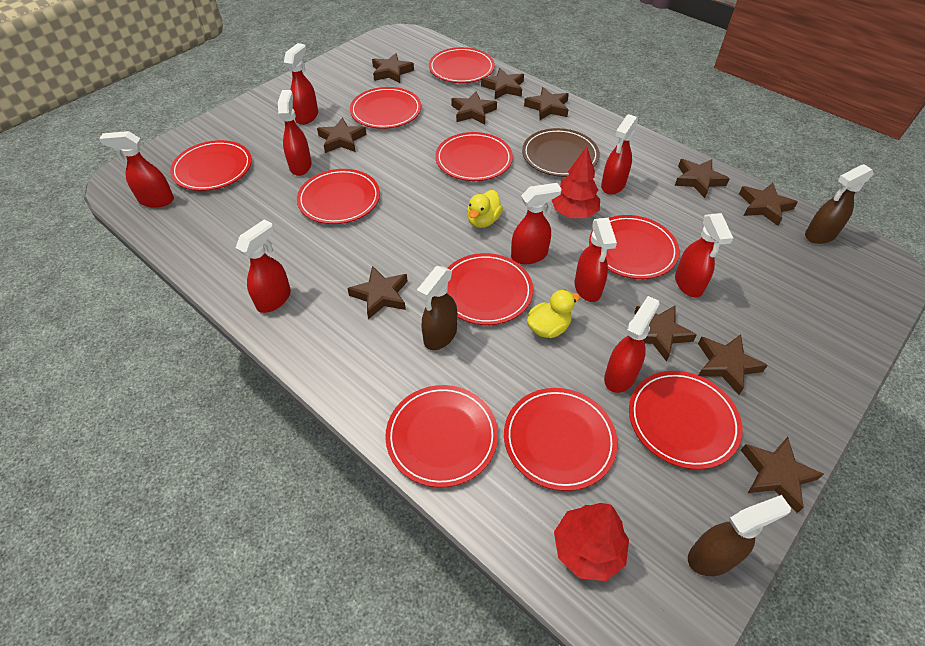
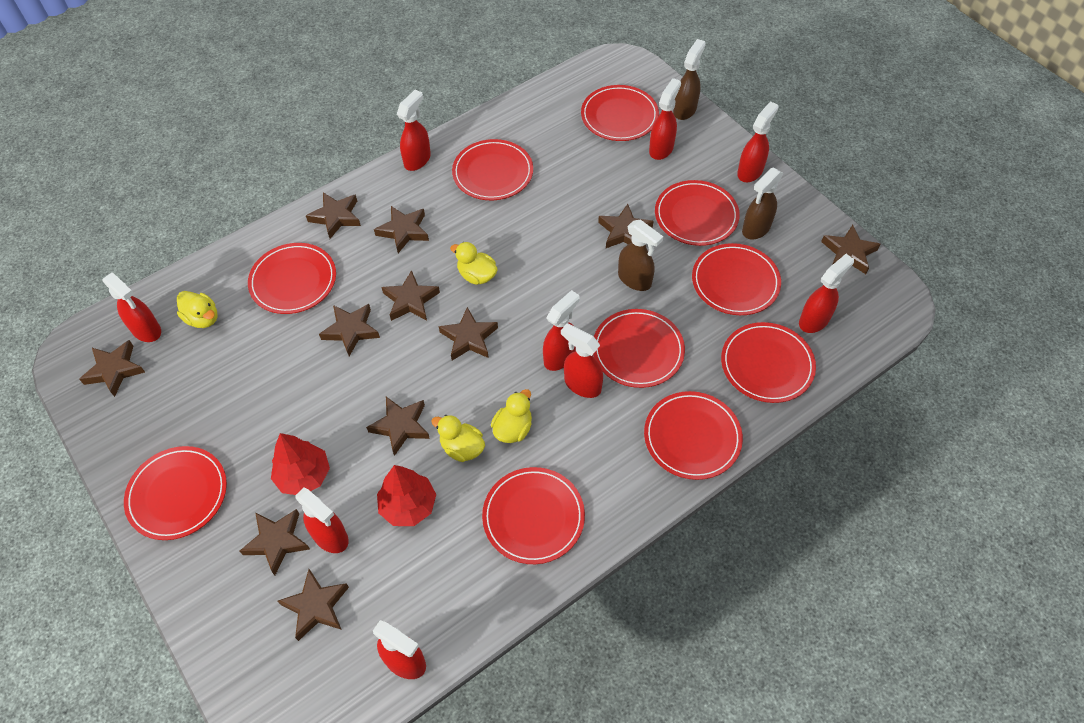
brown plate: 1 -> 0
yellow duck: 2 -> 4

